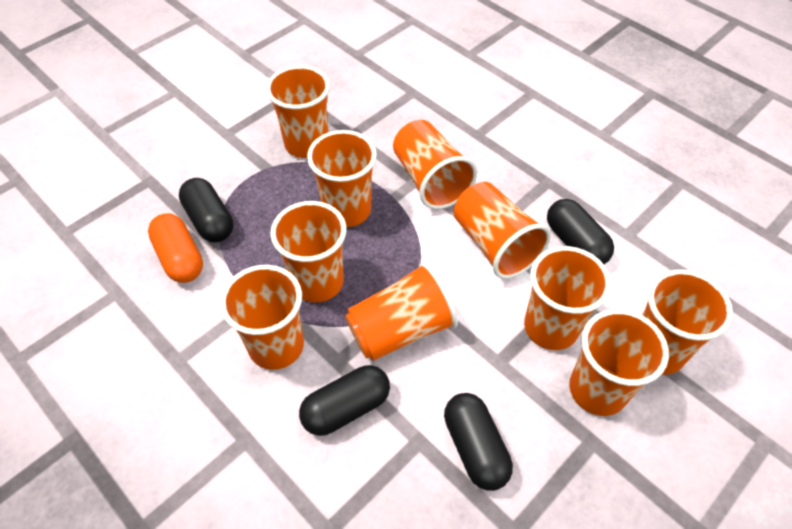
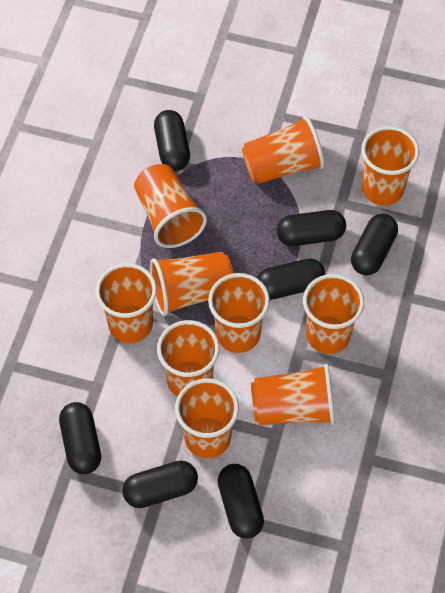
black capsule: 4 -> 7
orange capsule: 1 -> 0

